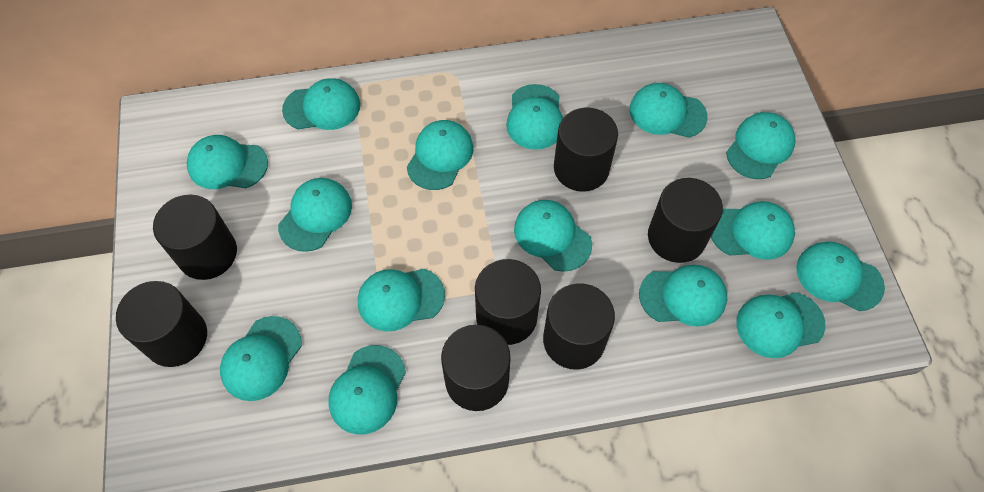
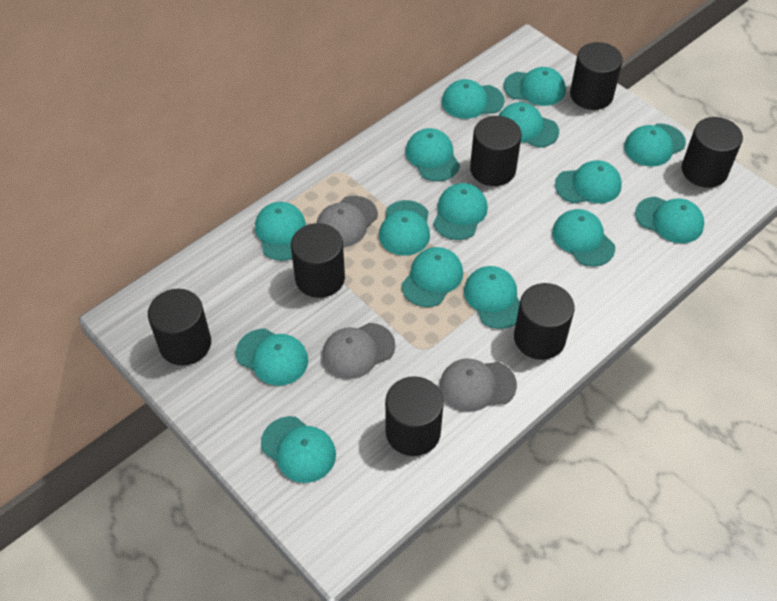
grey cap: 0 -> 3

